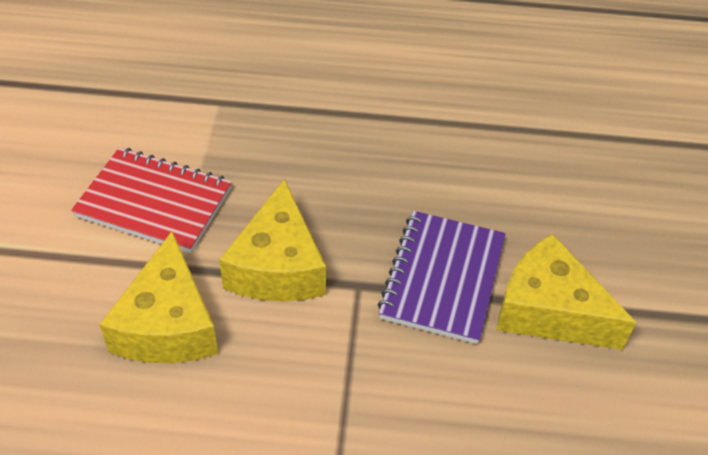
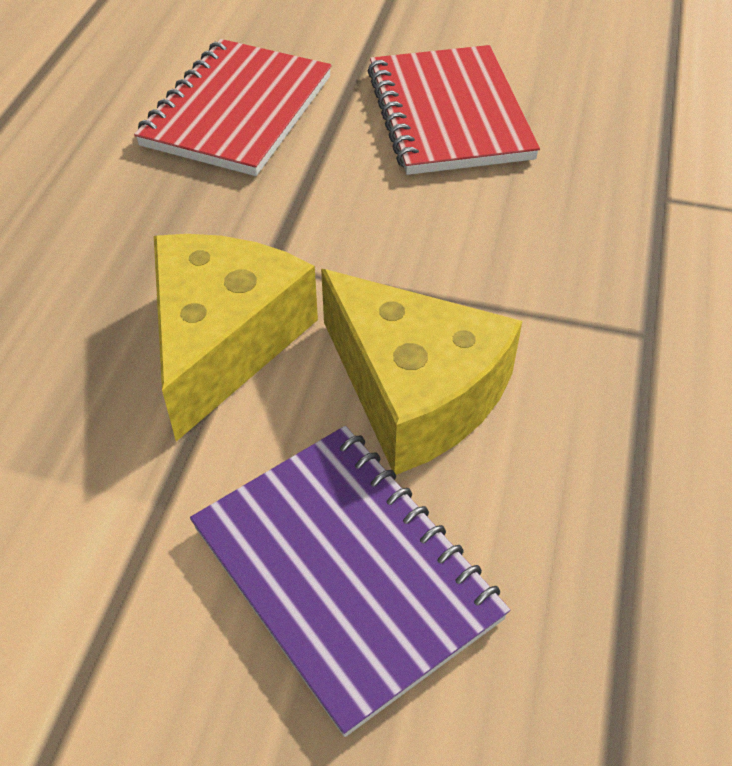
red notebook: 1 -> 2
yellow cheese: 3 -> 2

